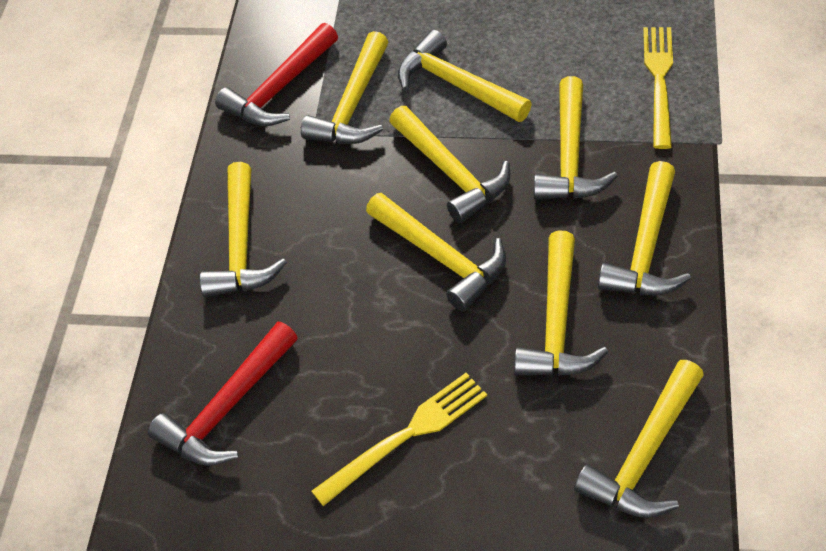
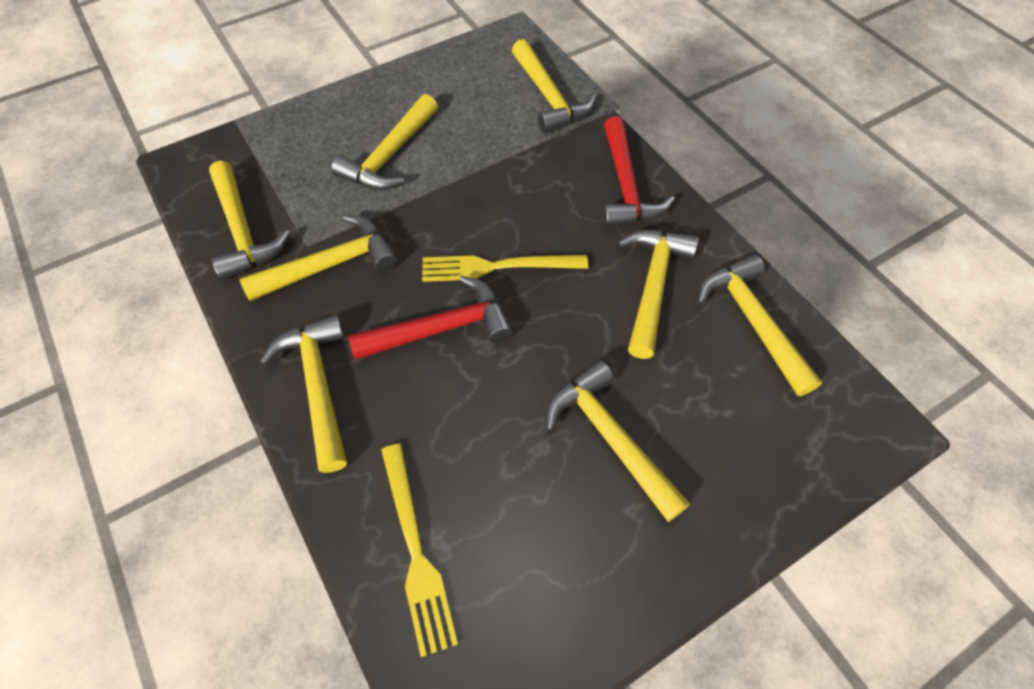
yellow hammer: 9 -> 8

